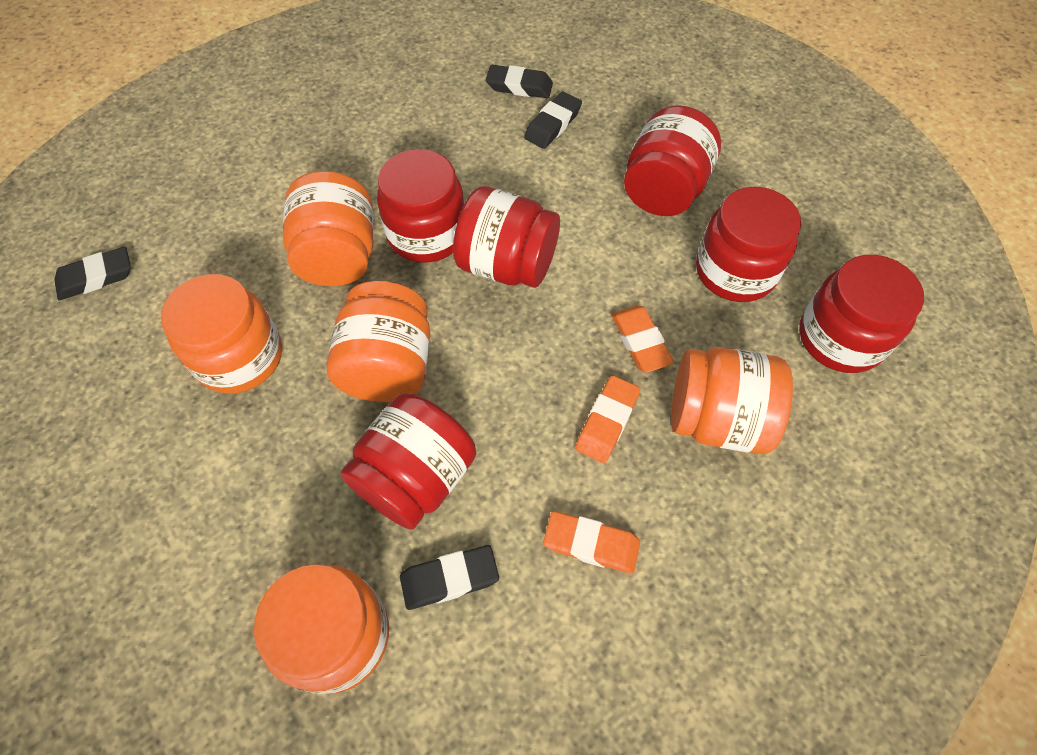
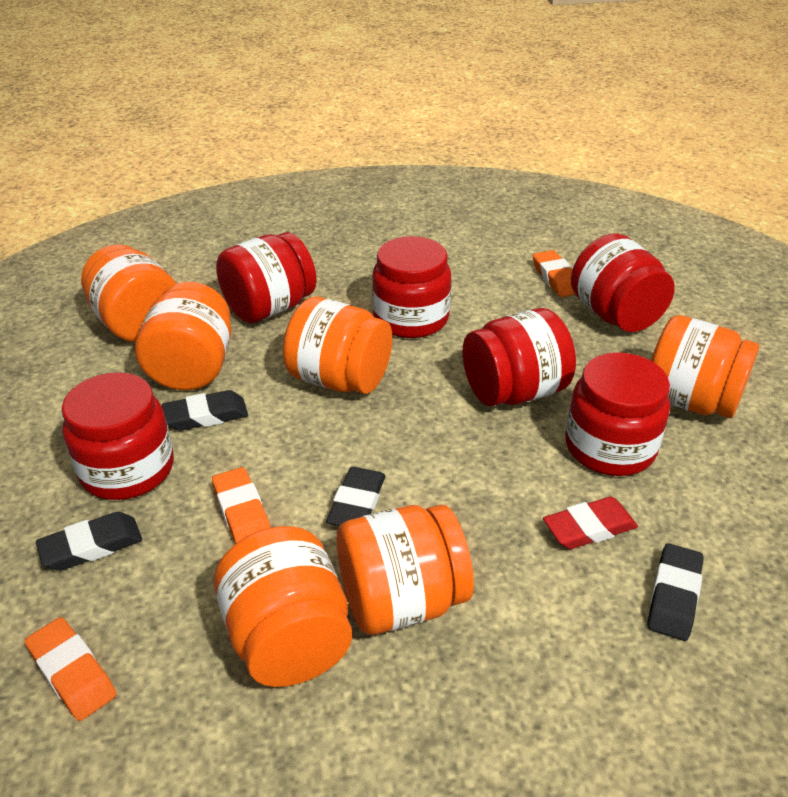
orange jar: 5 -> 6
red eraser: 0 -> 1

